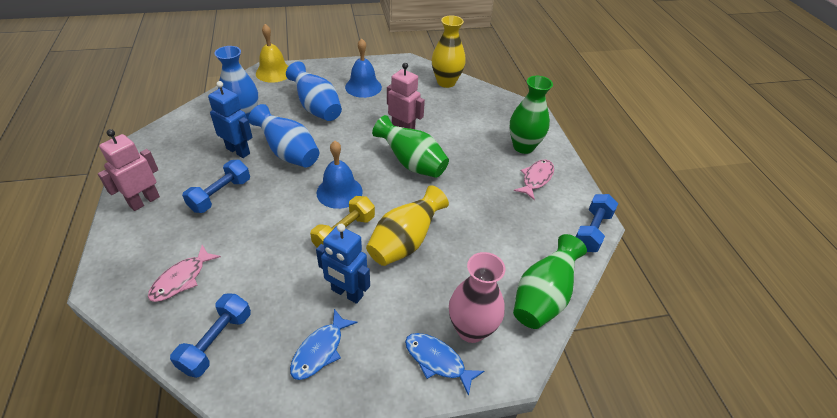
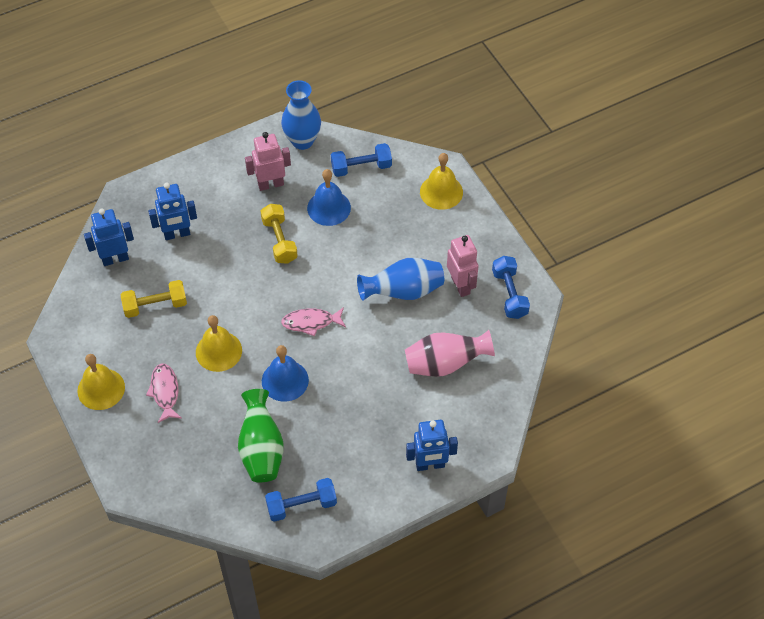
blue fish: 2 -> 0
blue robot: 2 -> 3
blue vase: 3 -> 2
green vase: 3 -> 1
yellow bell: 1 -> 3
yellow dumbbell: 1 -> 2
yellow vase: 2 -> 0

